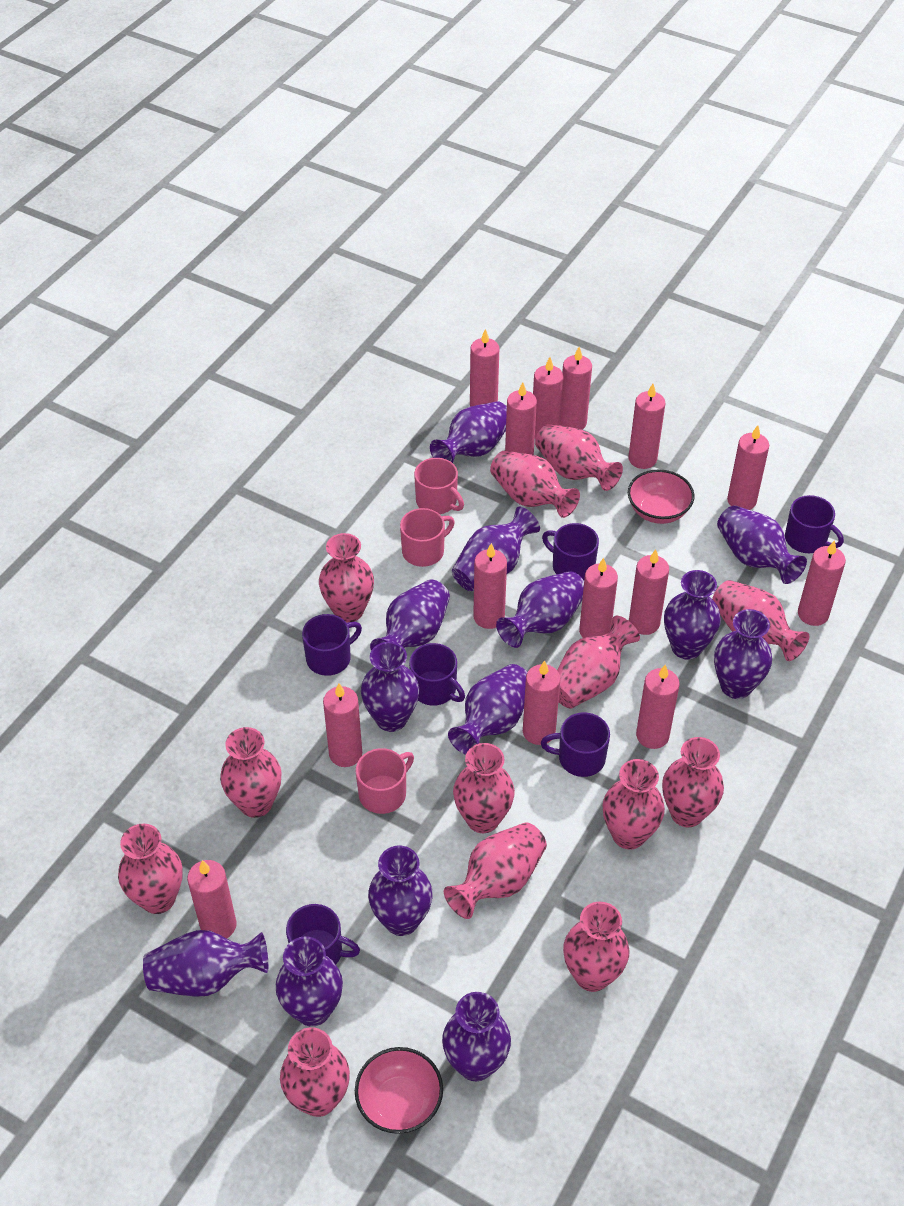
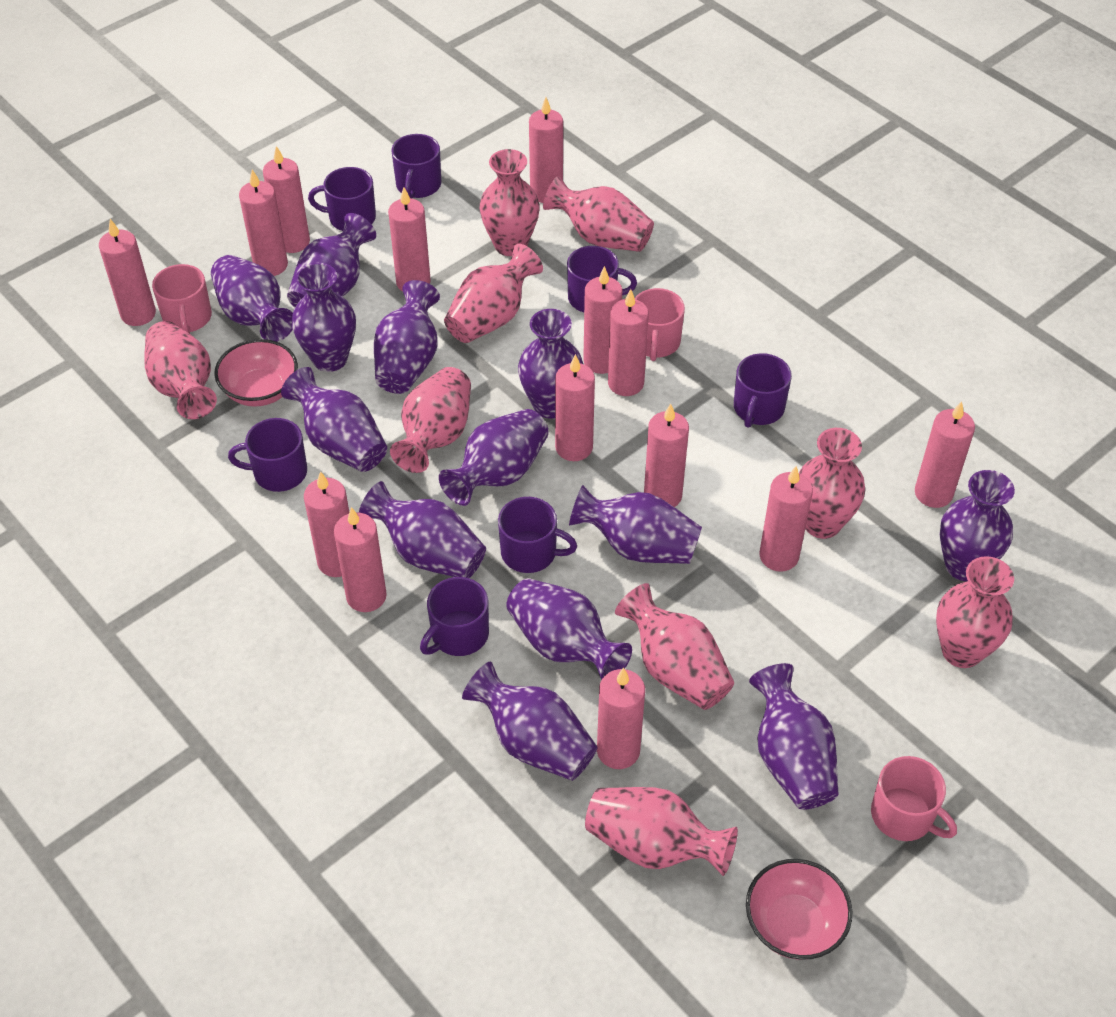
pink vase: 13 -> 9
purple mug: 6 -> 7

